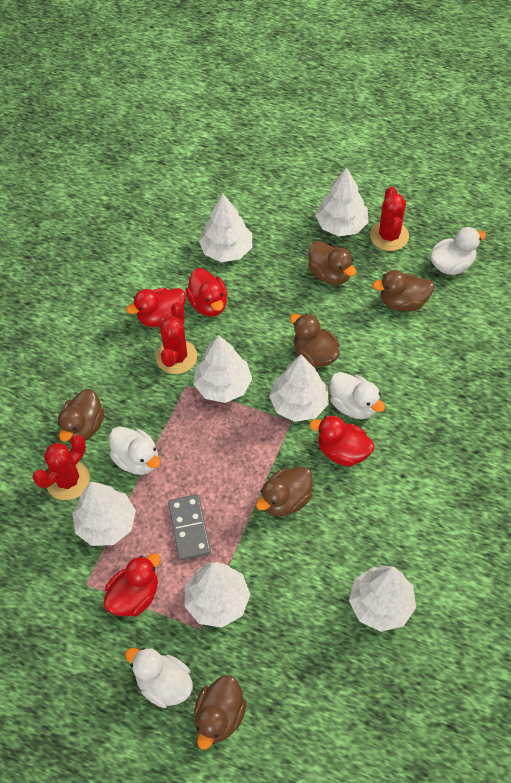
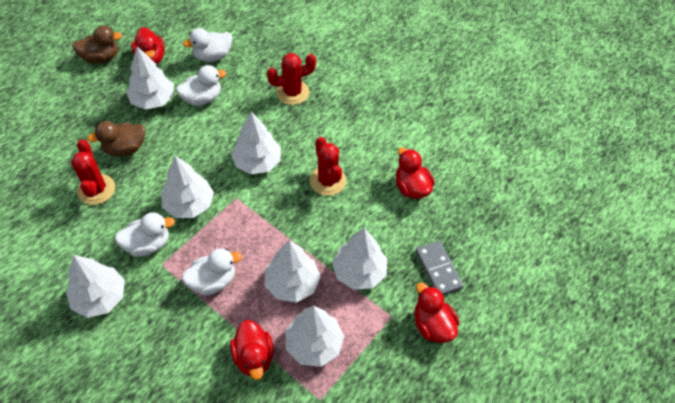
brown duck: 6 -> 2

